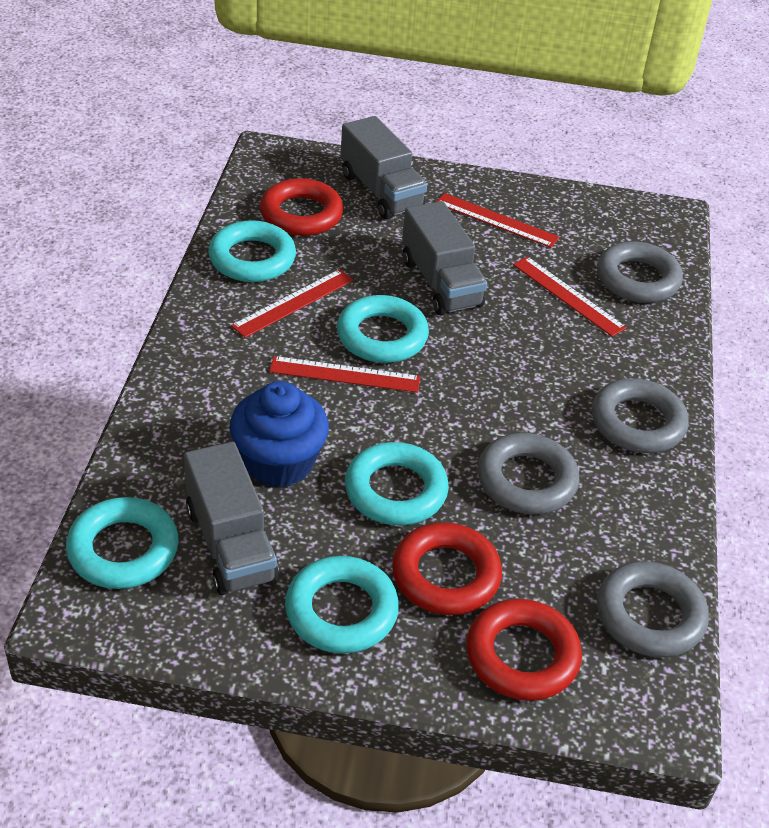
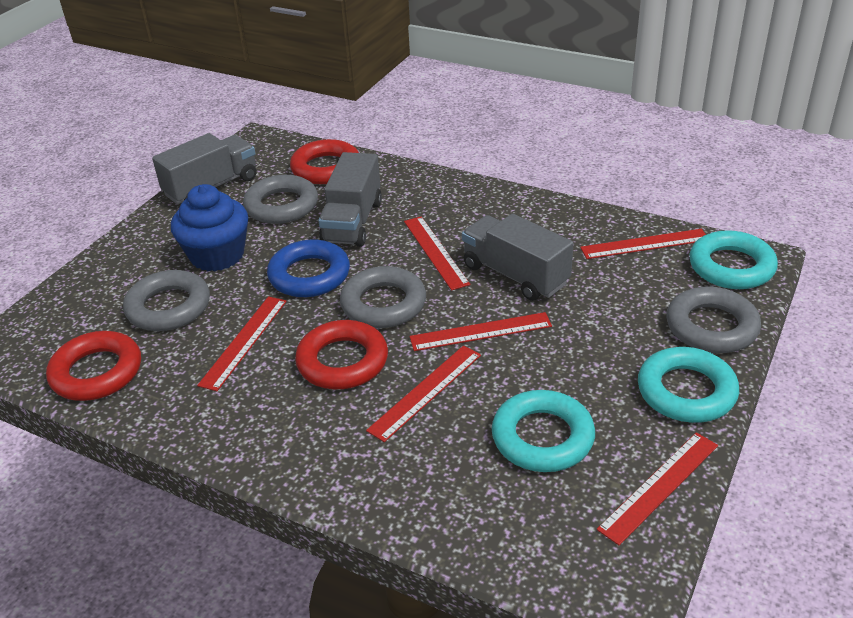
blue ring: 0 -> 1
red ruler: 4 -> 6
turquoise ring: 5 -> 3

